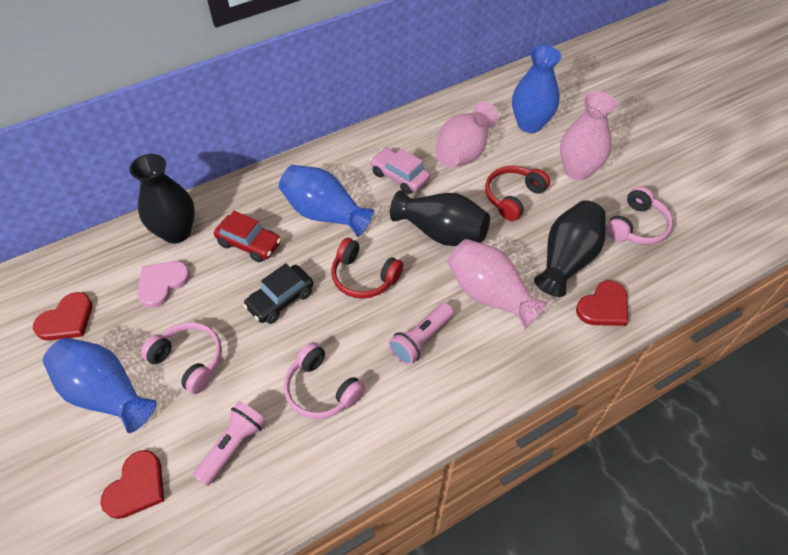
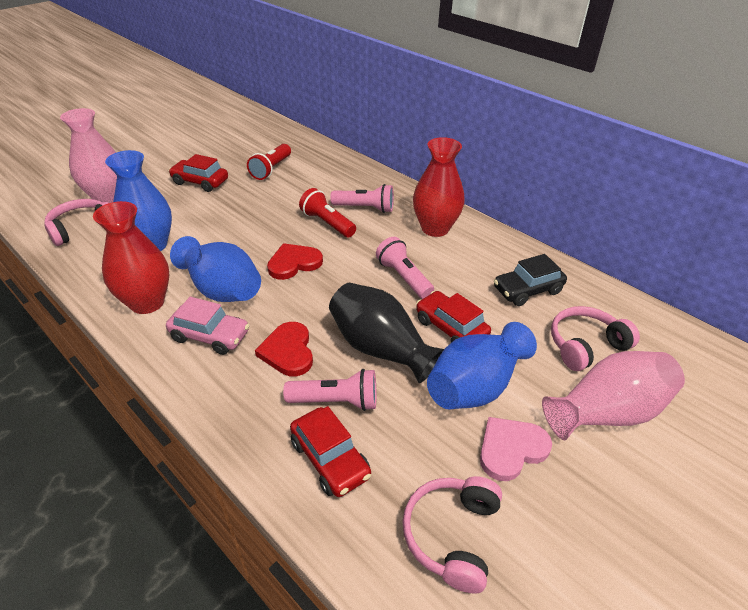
black vase: 3 -> 1
pink flashlight: 2 -> 3
pink vase: 3 -> 2
red car: 1 -> 3
red flashlight: 0 -> 2
red headphones: 2 -> 0
red heart: 3 -> 2
red vase: 0 -> 2

